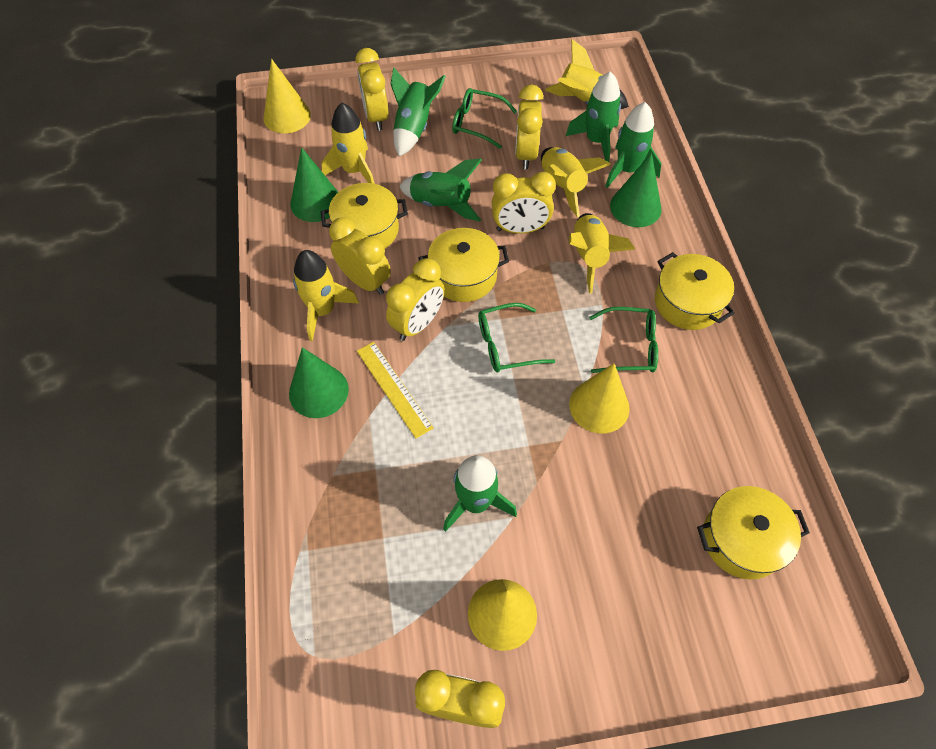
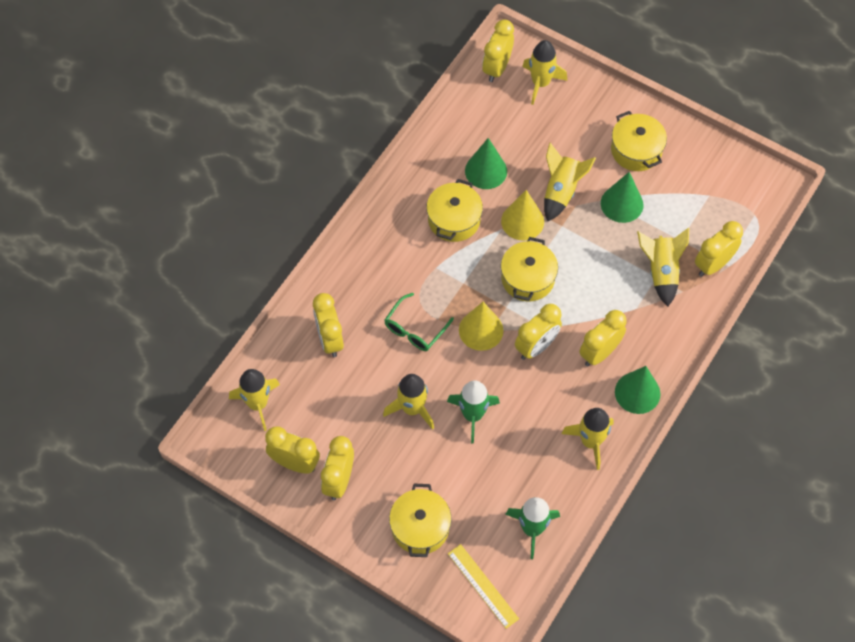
green glasses: 3 -> 1
green rocket: 5 -> 2
yellow clock: 6 -> 7
yellow cone: 3 -> 2
yellow rocket: 5 -> 6

